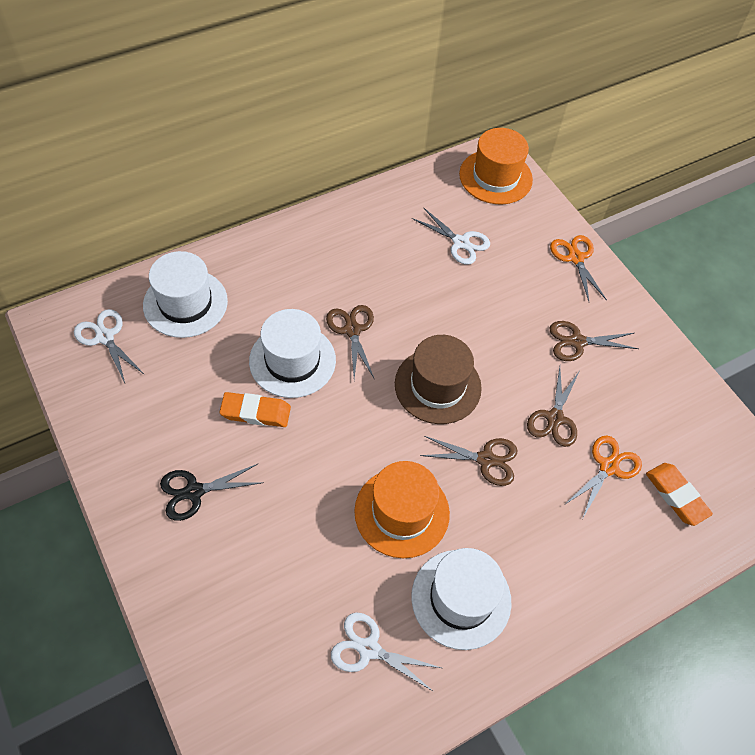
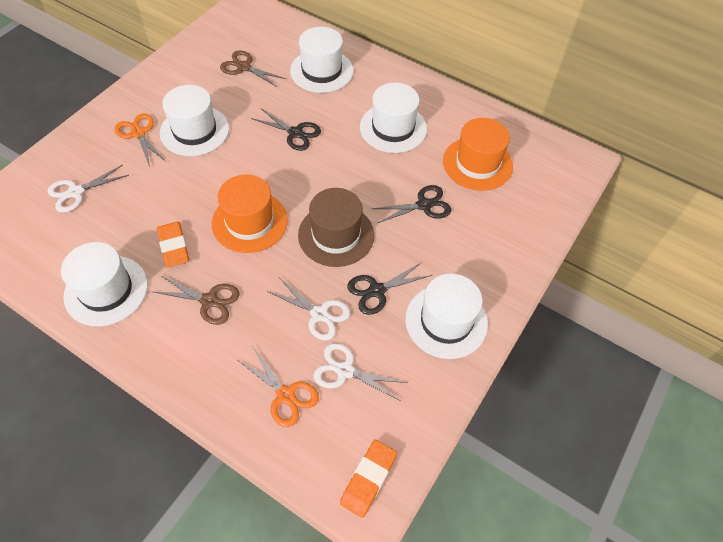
black scissors: 1 -> 3
brown scissors: 4 -> 2
white hat: 3 -> 5

